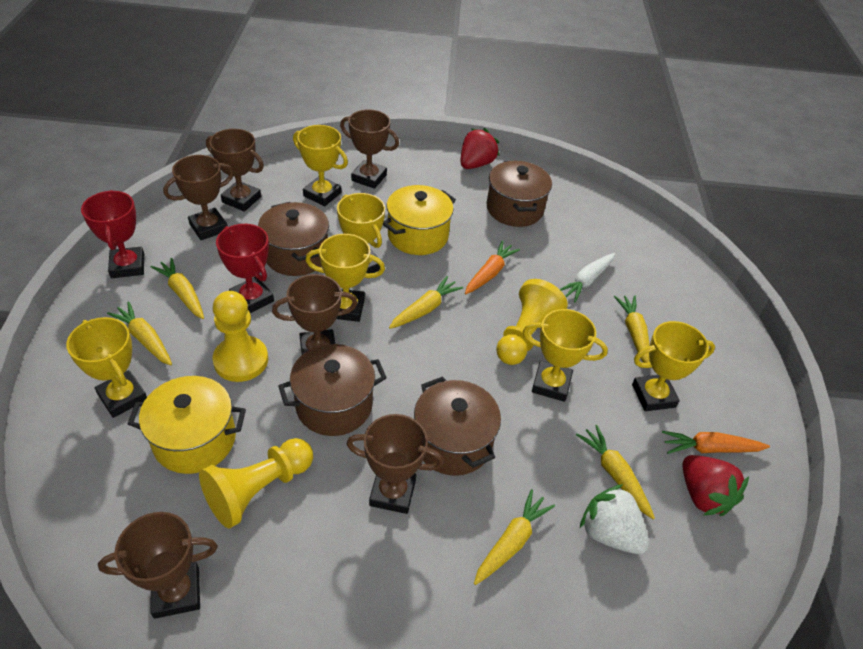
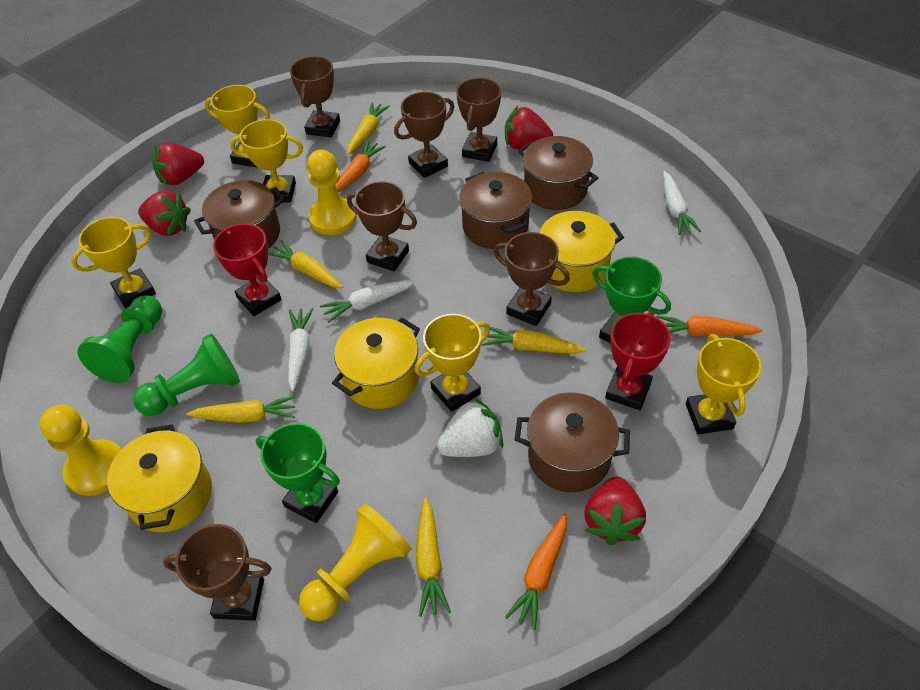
green pawn: 0 -> 2
green trophy: 0 -> 2
orange carrot: 2 -> 3
red strawberry: 2 -> 4
white carrot: 1 -> 3
yellow carrot: 6 -> 5
yellow pot: 2 -> 3
yellow trophy: 6 -> 5

